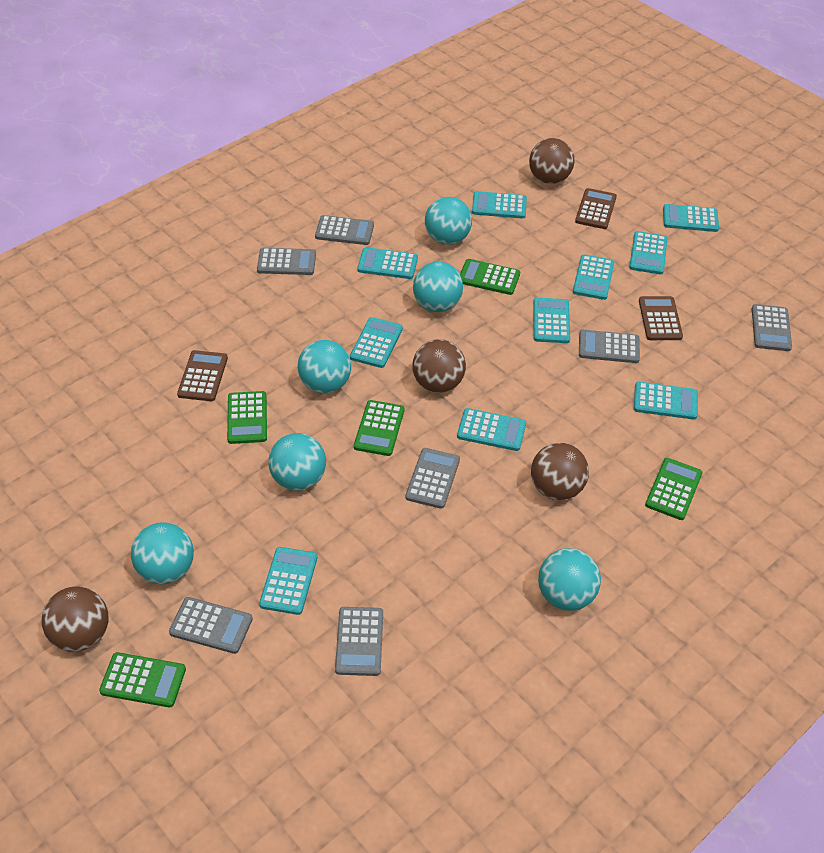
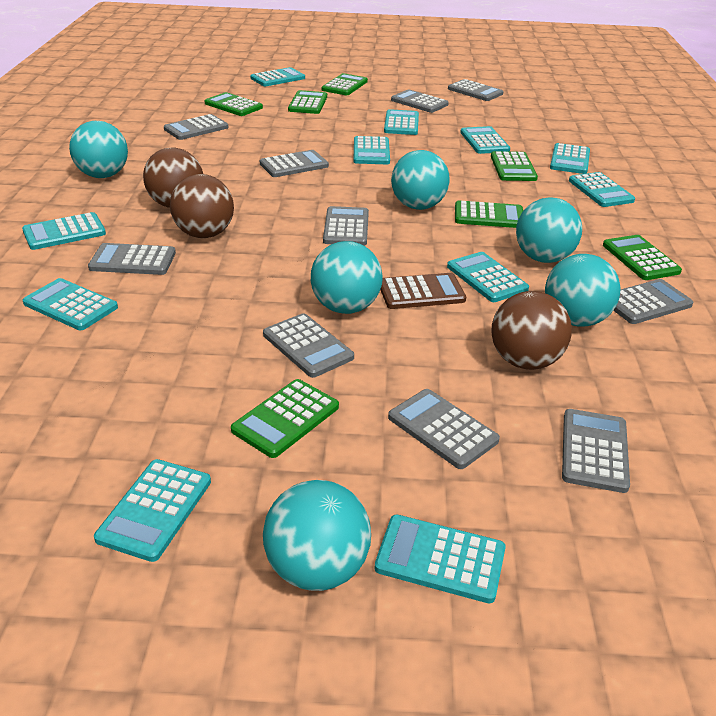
brown ball: 4 -> 3
brown calculator: 3 -> 1
green calculator: 5 -> 7
grey calculator: 7 -> 10
turquoise calculator: 10 -> 11

